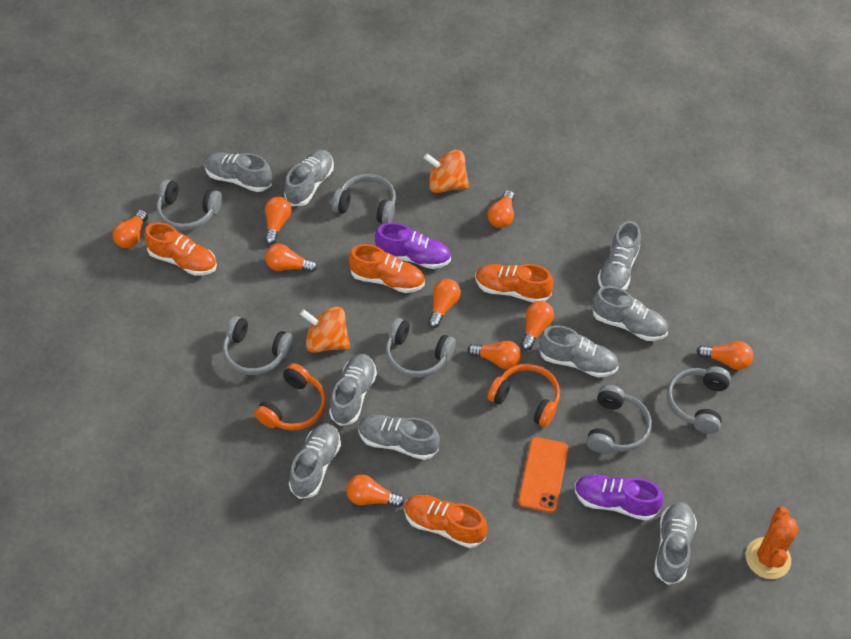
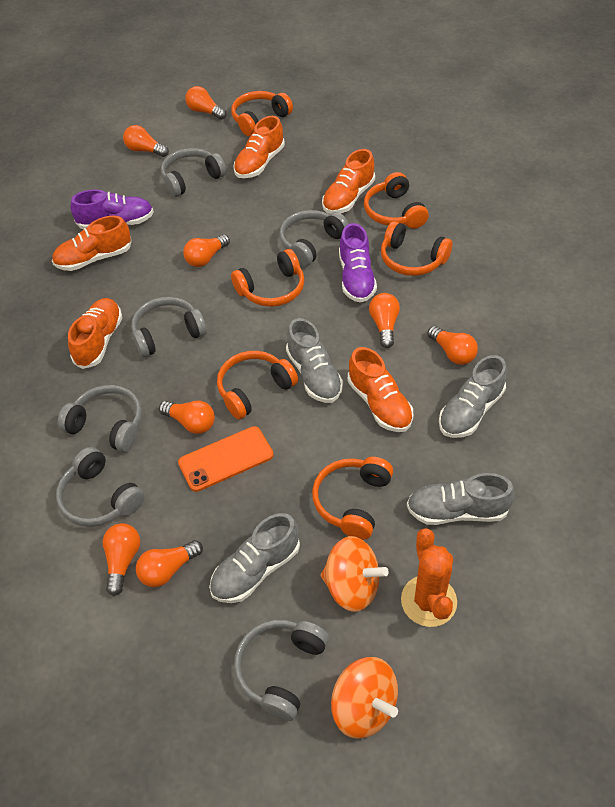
grey shoe: 9 -> 4
orange headphones: 2 -> 6
orange light bulb: 9 -> 8
orange shoe: 4 -> 5

